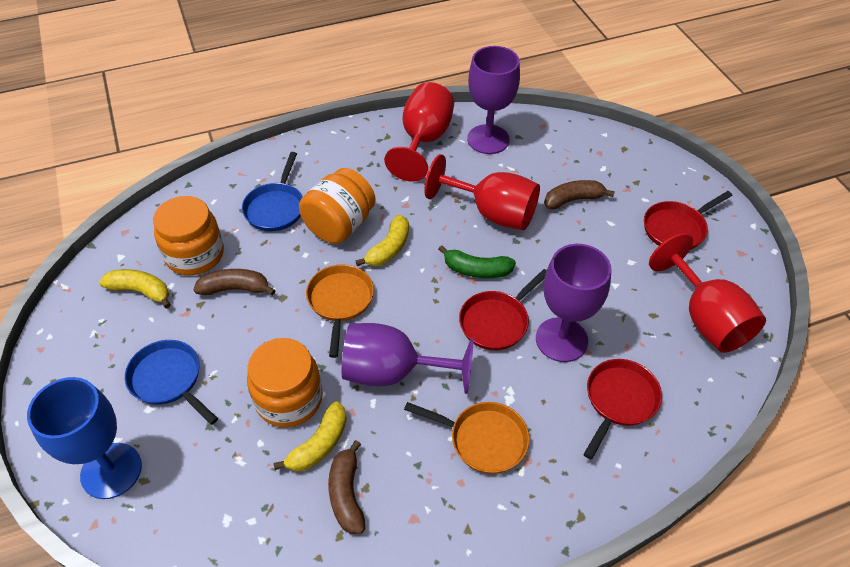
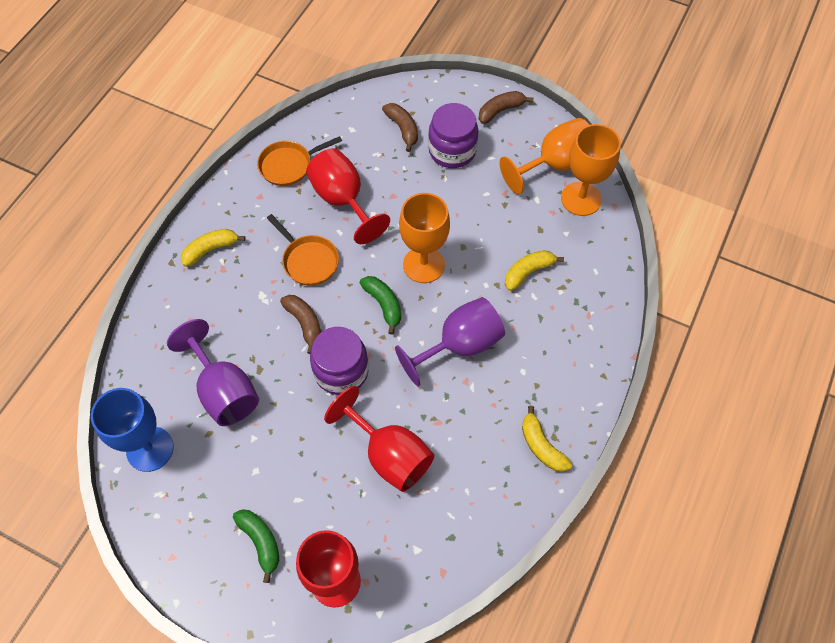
blue pan: 2 -> 0
green banana: 1 -> 2
orange goblet: 0 -> 3
orange jar: 3 -> 0
purple goblet: 3 -> 2
purple jar: 0 -> 2
red pan: 3 -> 0

